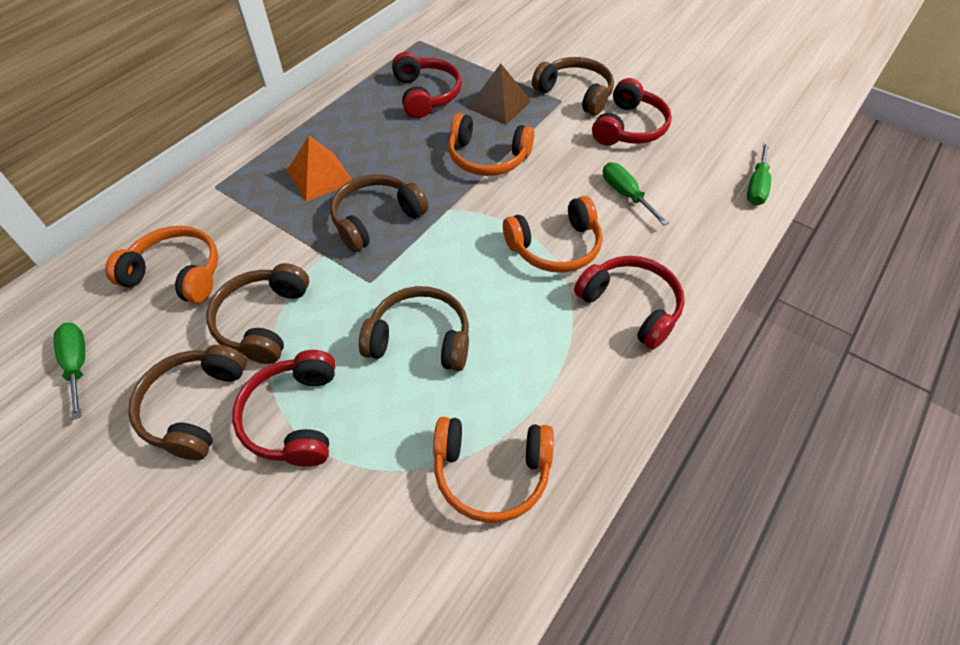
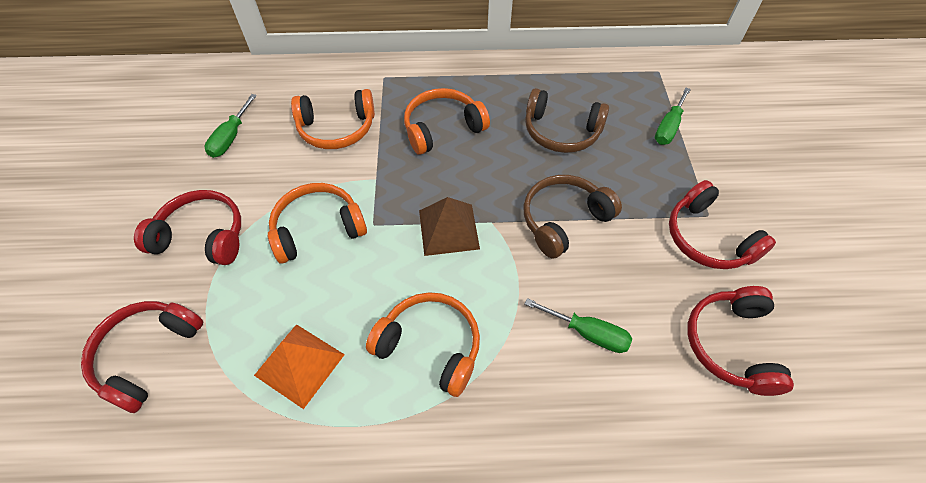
brown headphones: 5 -> 2

